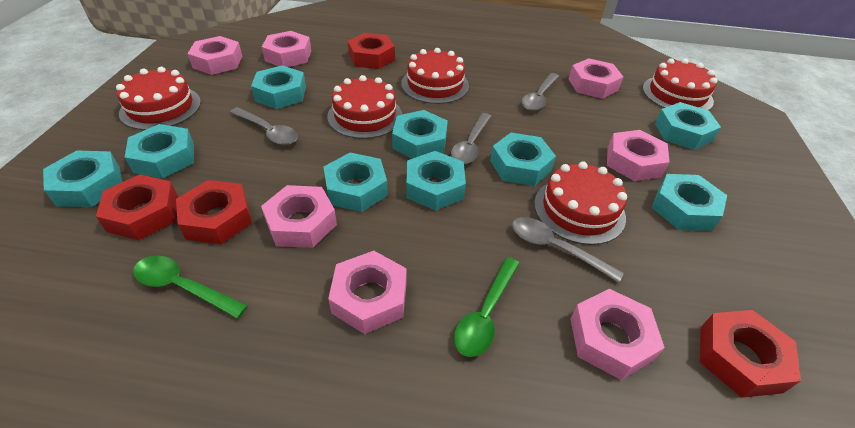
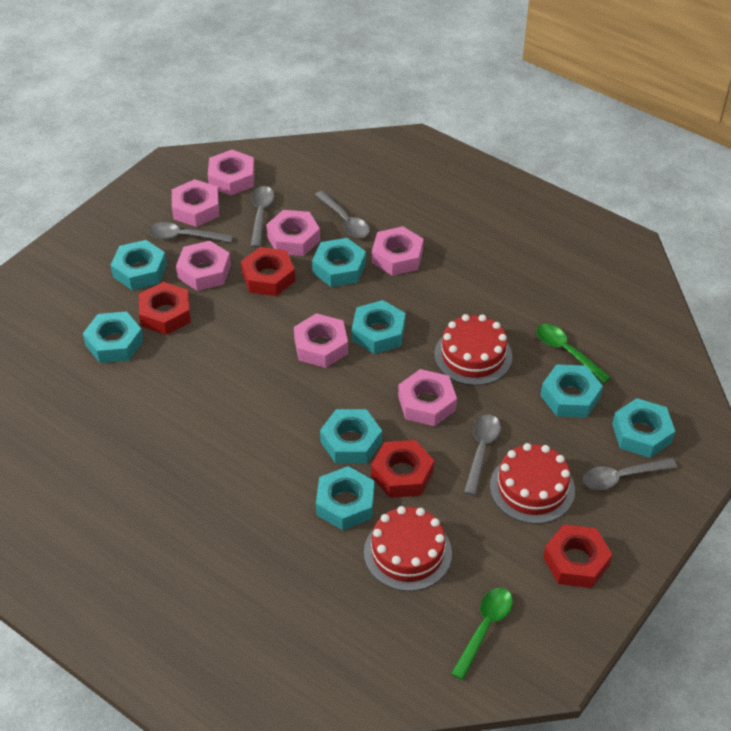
grey spoon: 4 -> 5
red cake: 5 -> 3
turquoise nut: 9 -> 8

